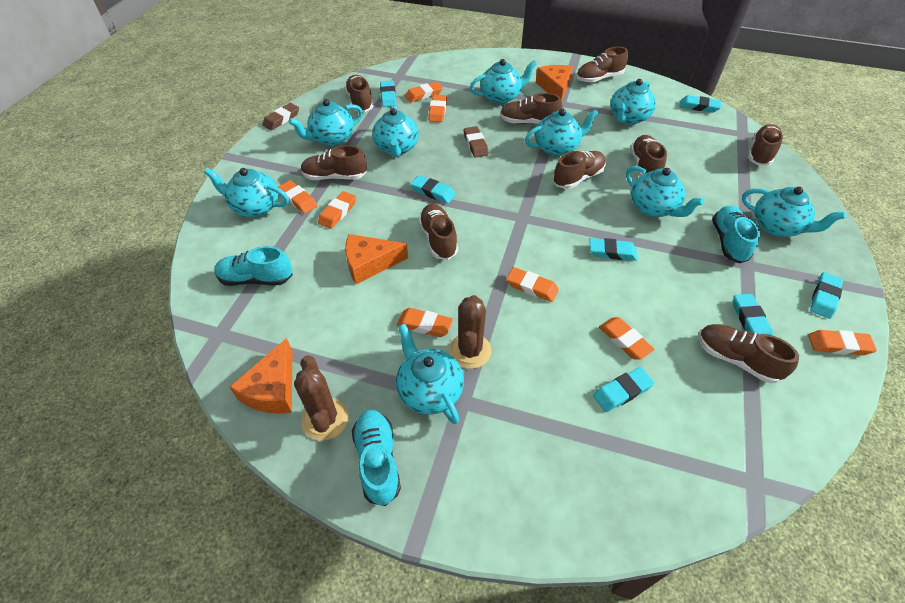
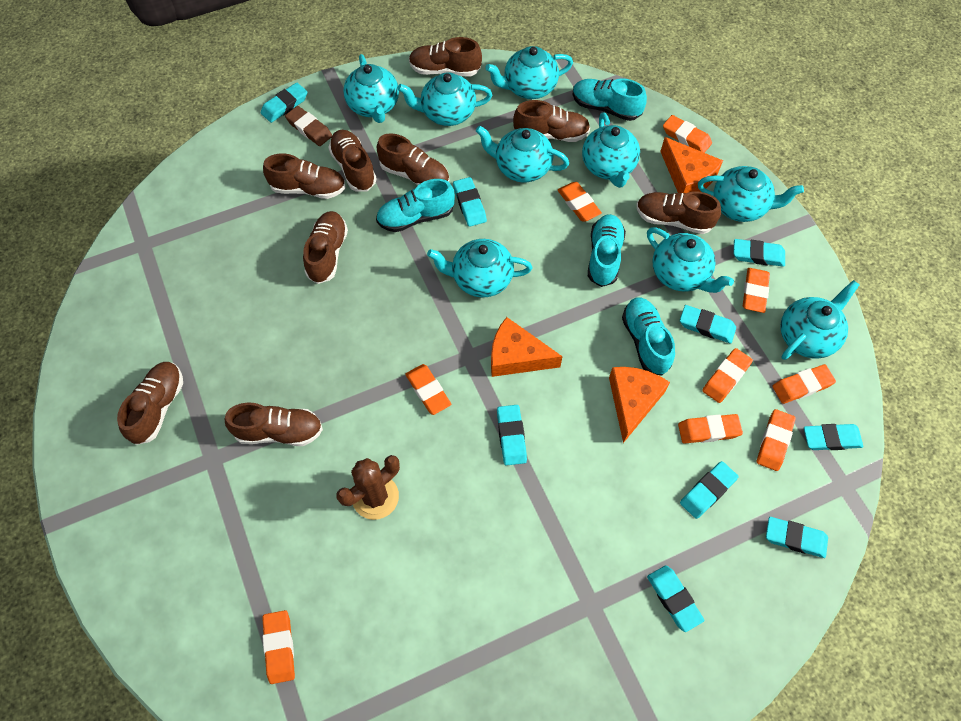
brown cactus: 2 -> 1
brown eraser: 2 -> 1
orange eraser: 8 -> 9
turquoise eraser: 7 -> 9
turquoise shoe: 3 -> 4

